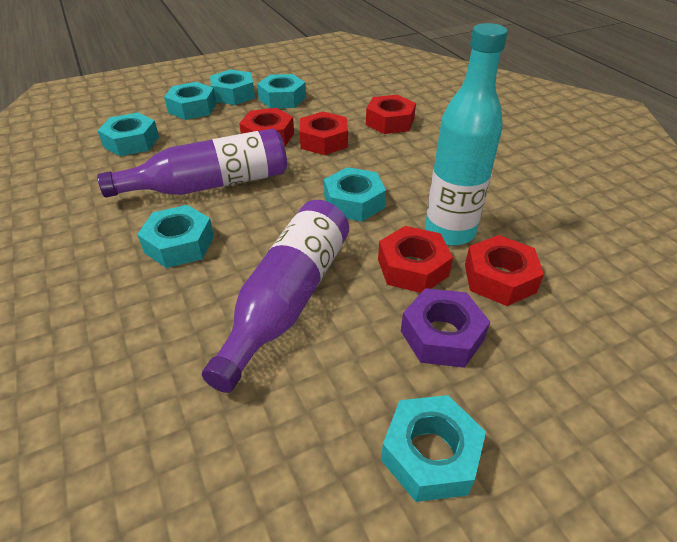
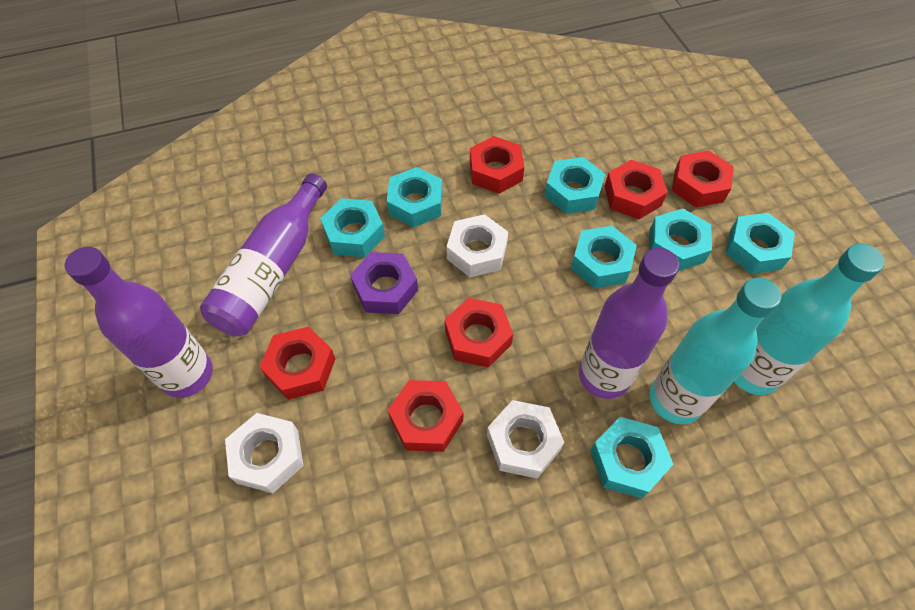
purple bottle: 2 -> 3
red nut: 5 -> 6
turquoise bottle: 1 -> 2
white nut: 0 -> 3

